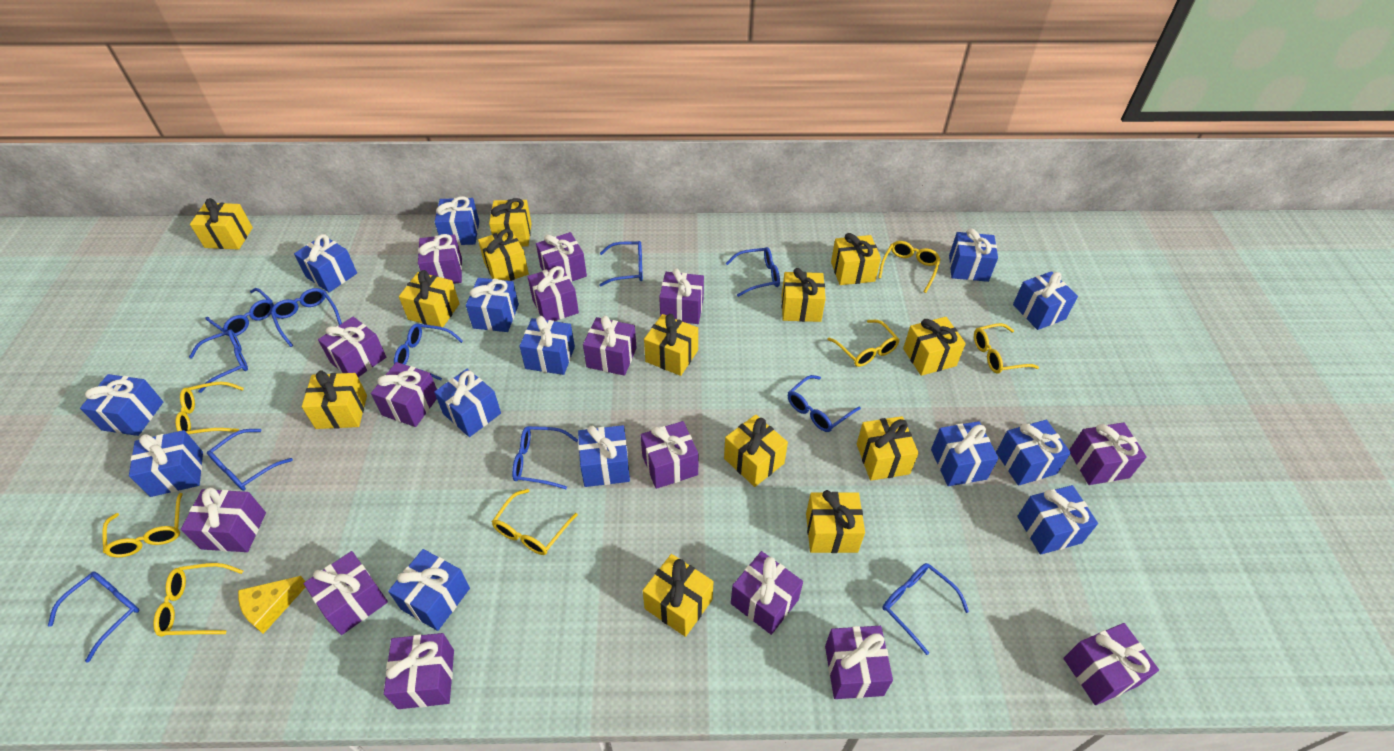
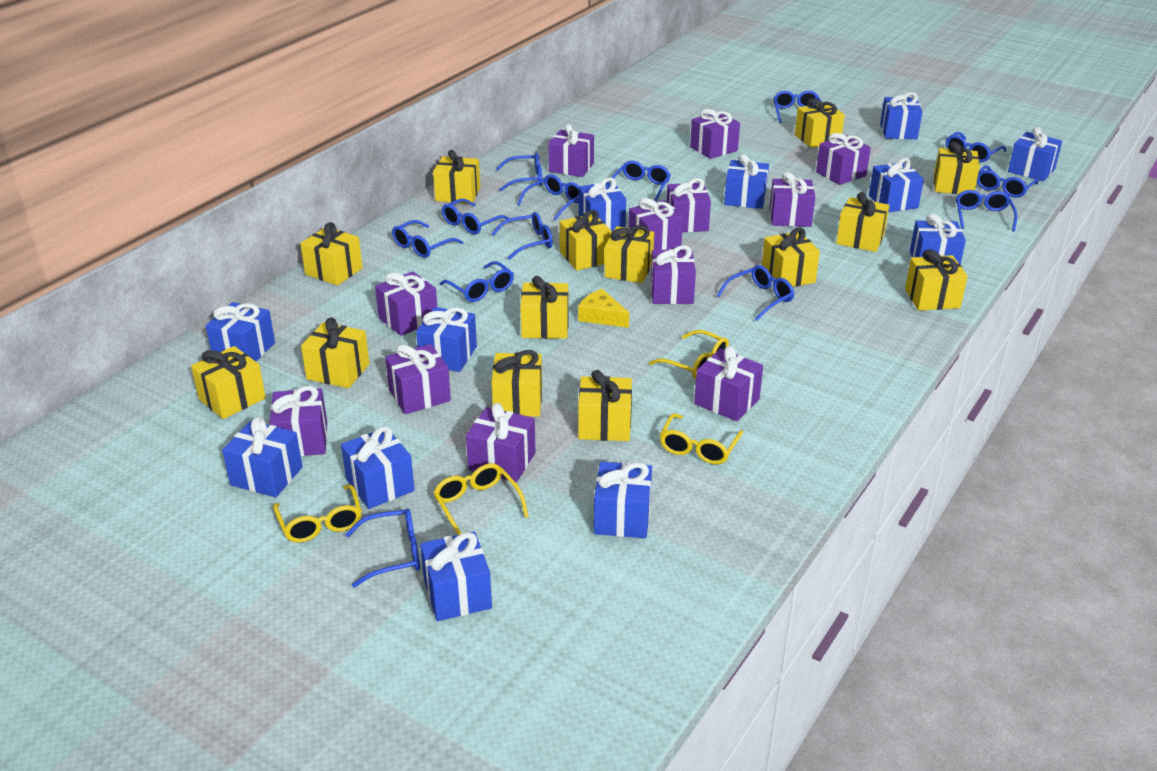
blue gift: 14 -> 12
blue glasses: 11 -> 13
purple gift: 15 -> 12
yellow gift: 13 -> 14
yellow glasses: 7 -> 4

